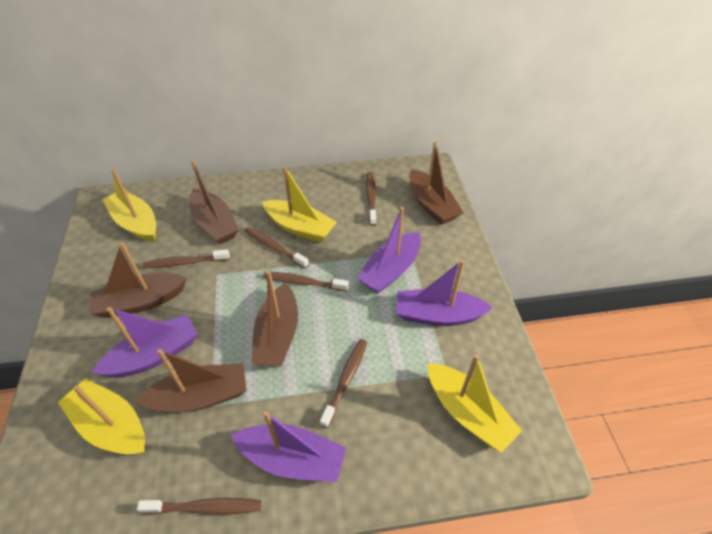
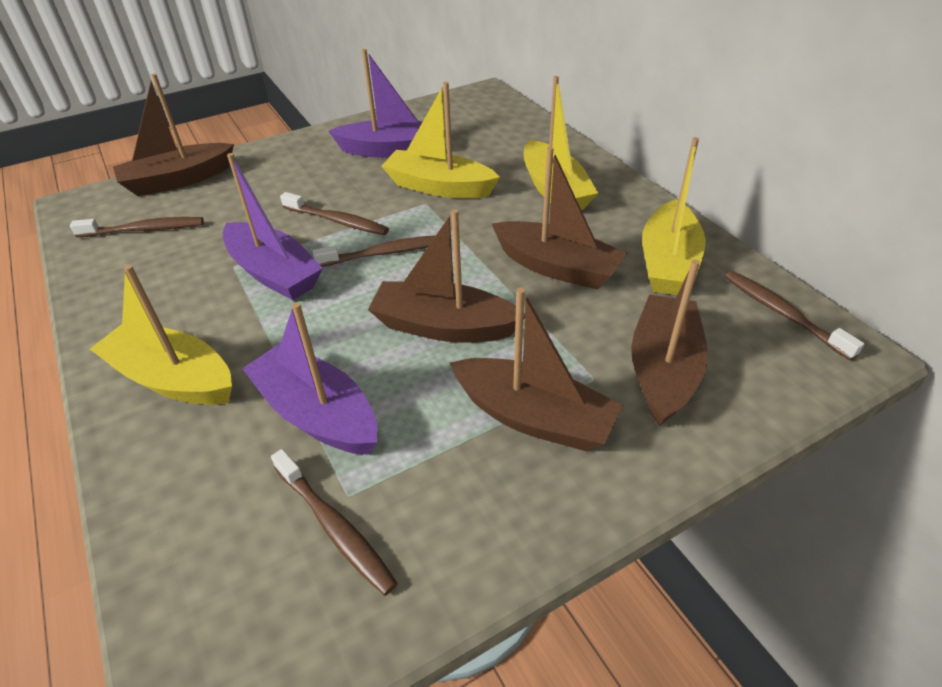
brown toothbrush: 6 -> 5
purple boat: 4 -> 3

